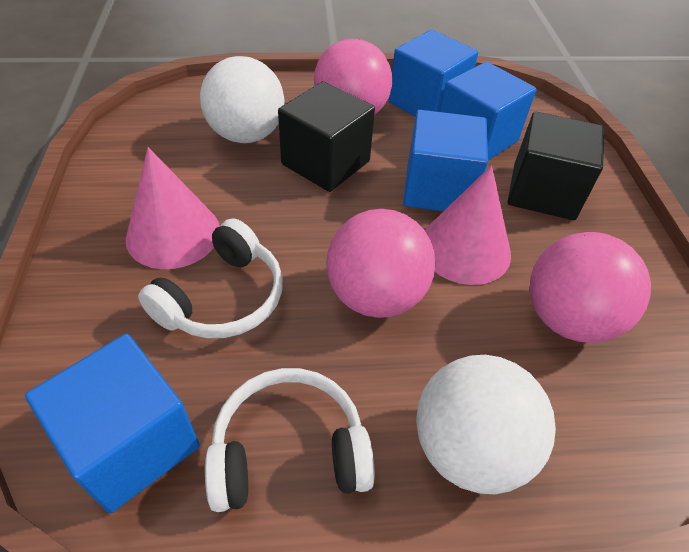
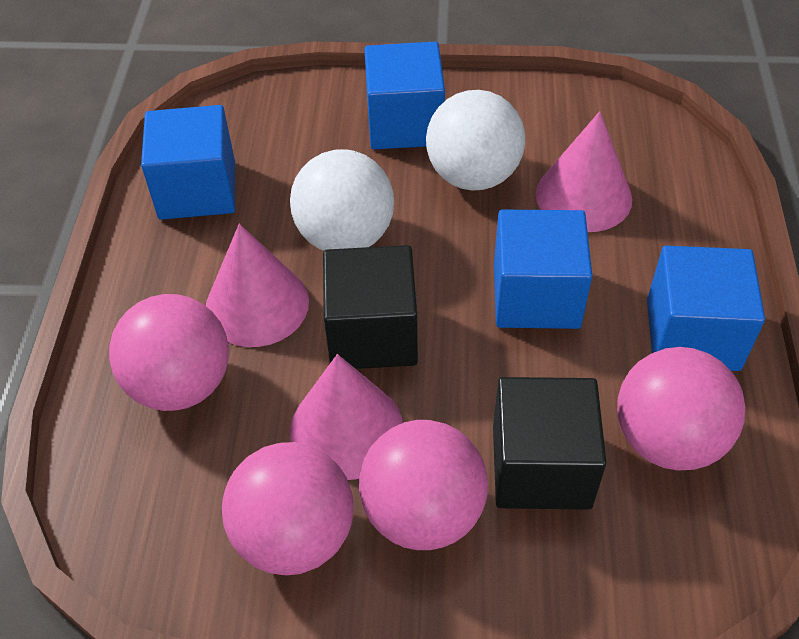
pink ball: 3 -> 4
pink cone: 2 -> 3
white headphones: 2 -> 0

